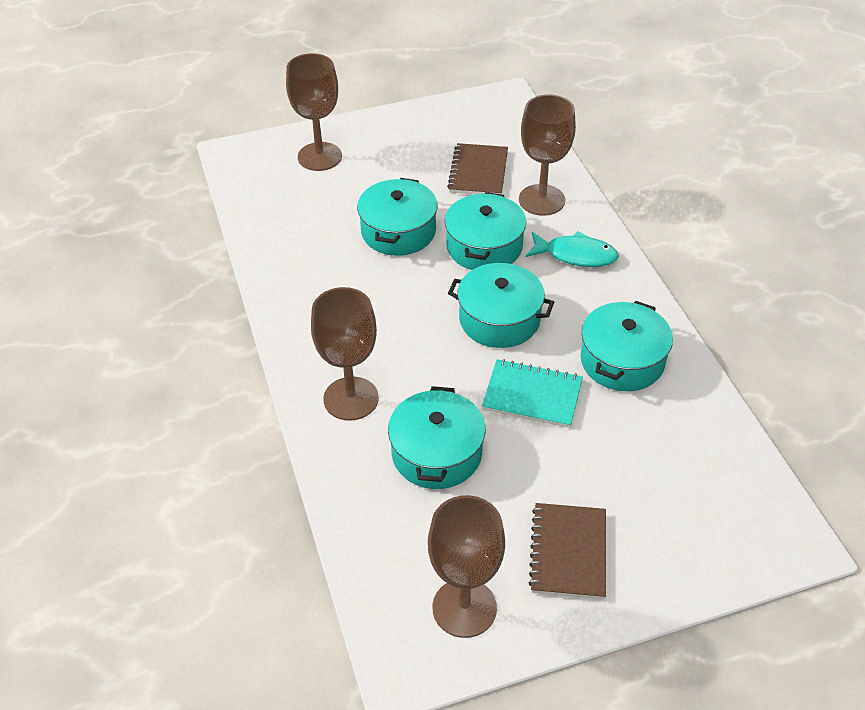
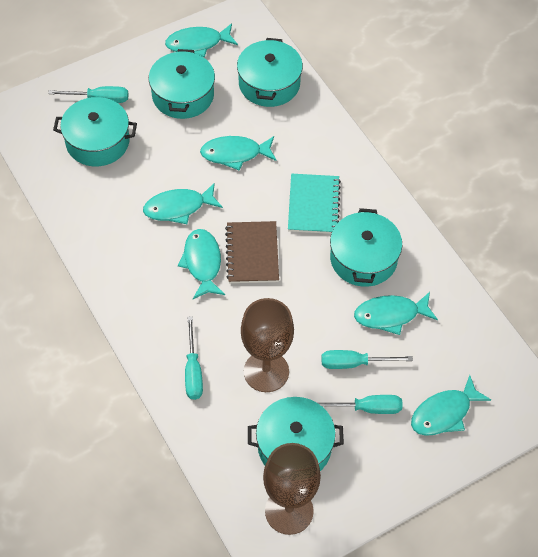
brown goblet: 4 -> 2
brown notebook: 2 -> 1
turquoise fish: 1 -> 6
turquoise screwdriver: 0 -> 4

